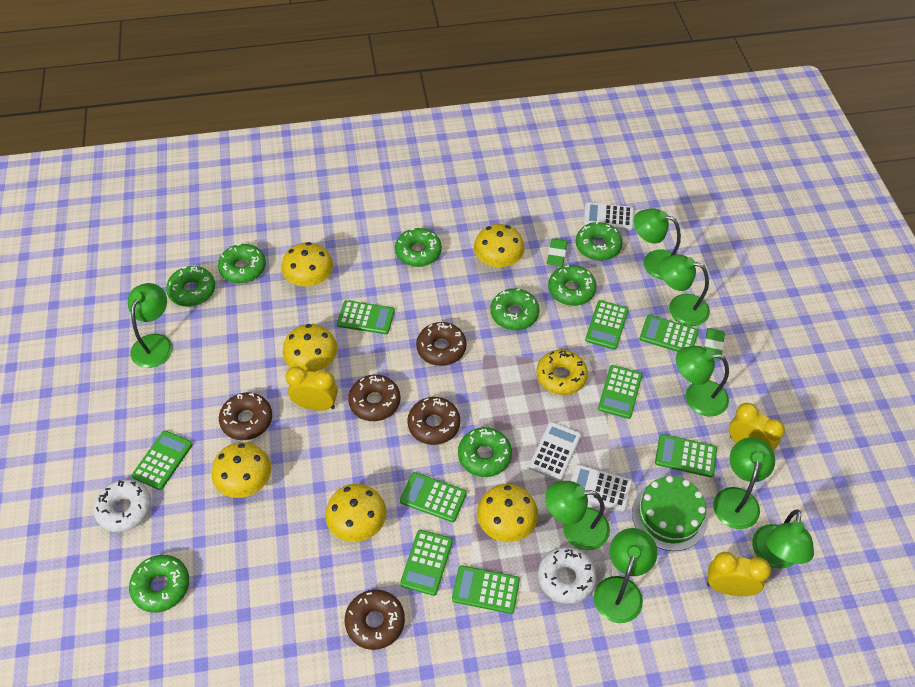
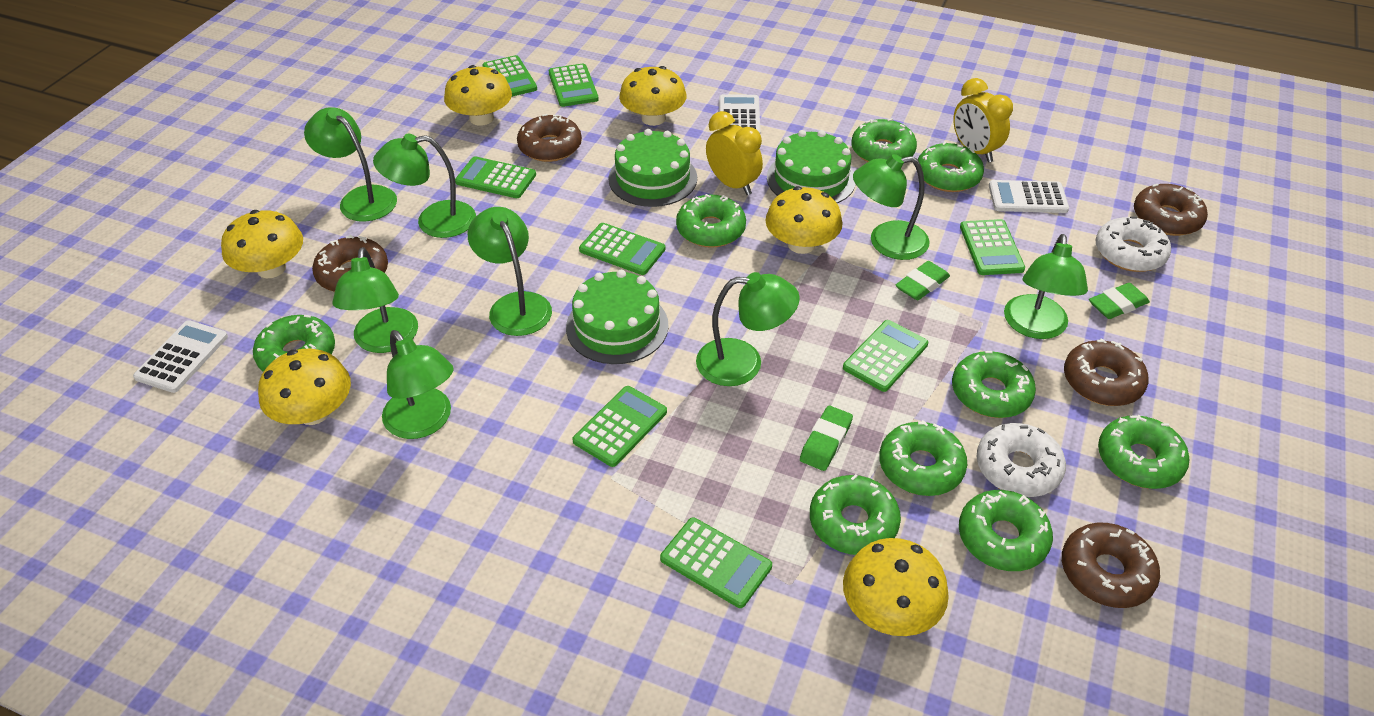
green cake: 1 -> 3
green calculator: 9 -> 8
green donut: 8 -> 9
green eraser: 2 -> 3
yellow clock: 3 -> 2
yellow donut: 1 -> 0

